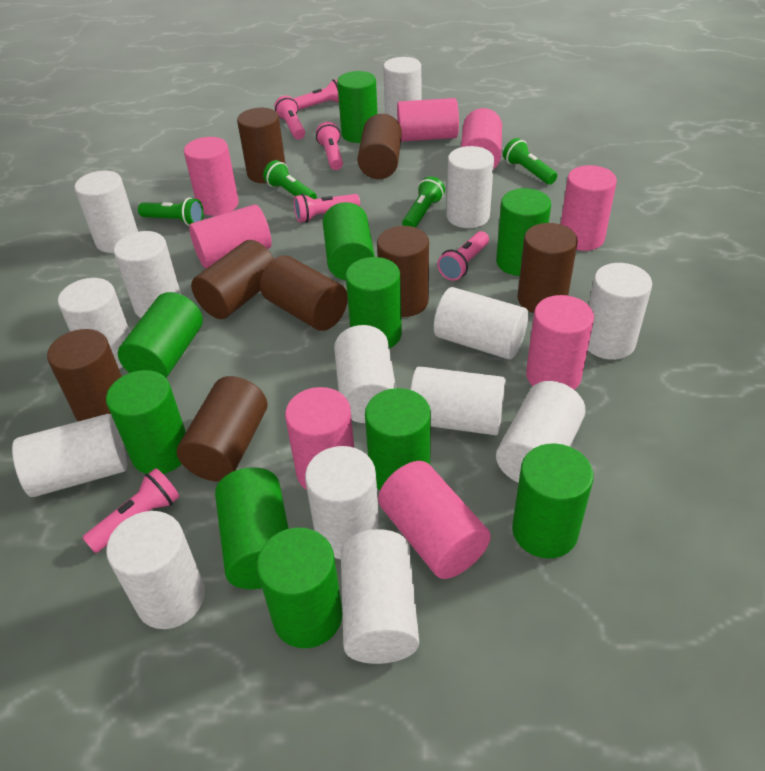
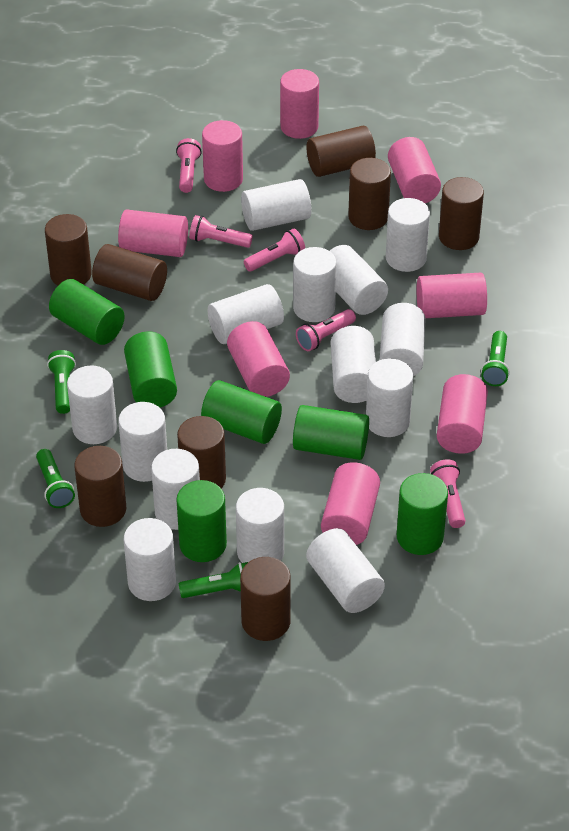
green cylinder: 10 -> 6
pink flashlight: 6 -> 5

